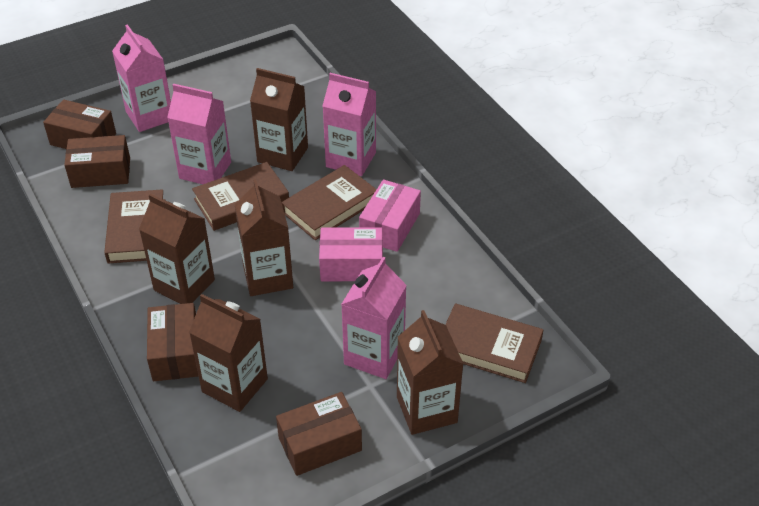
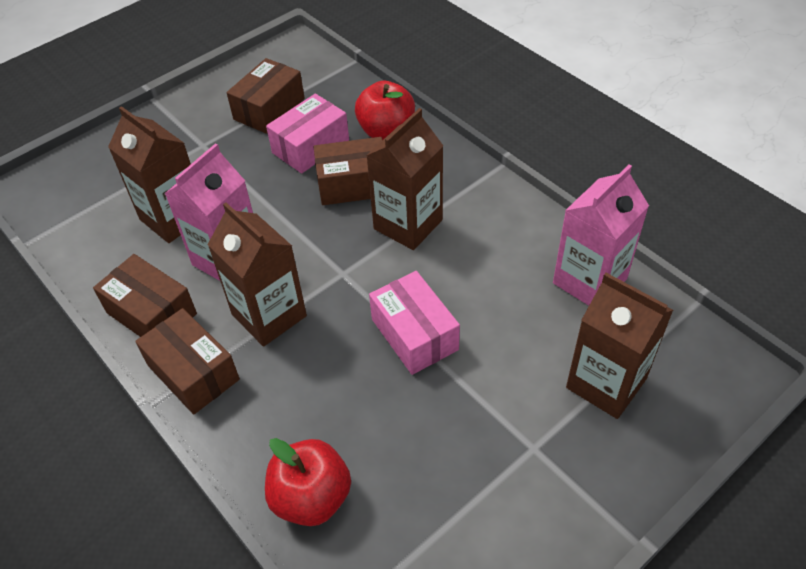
brown book: 4 -> 0
brown carton: 5 -> 4
pink carton: 4 -> 2
red apple: 0 -> 2

